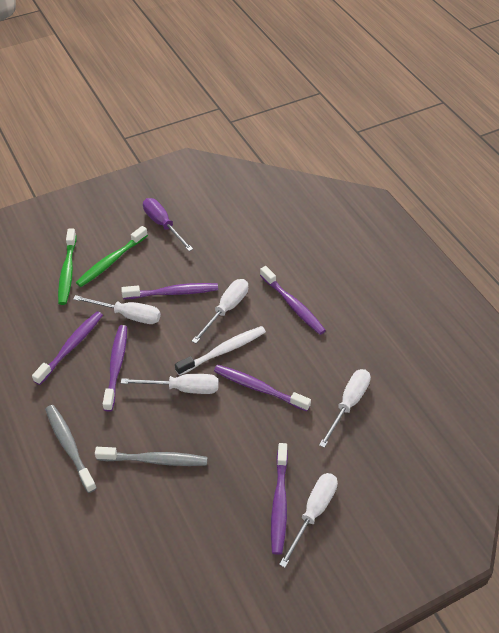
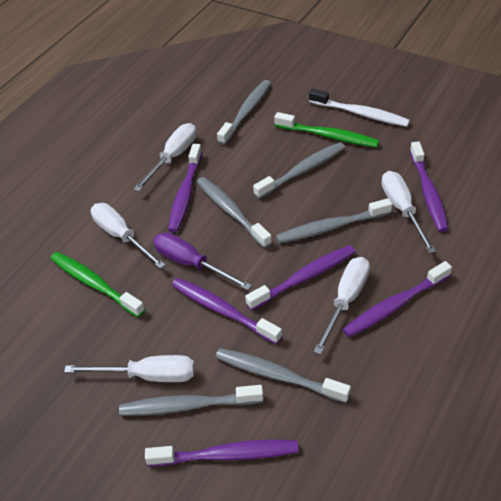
grey toothbrush: 2 -> 6

